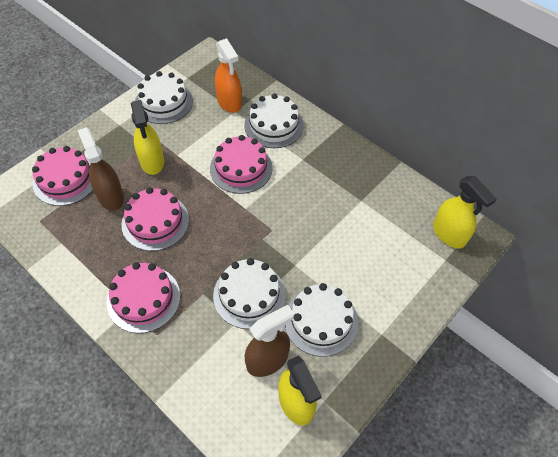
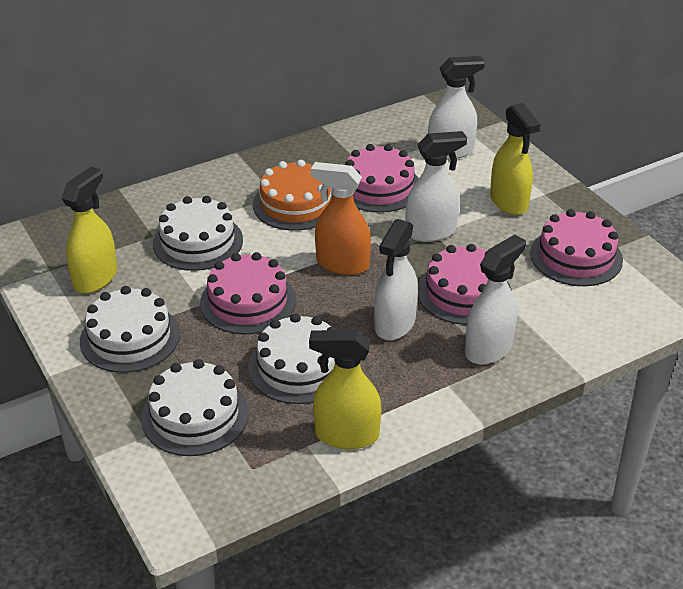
brown spray bottle: 2 -> 0
orange cake: 0 -> 1
white spray bottle: 0 -> 4

